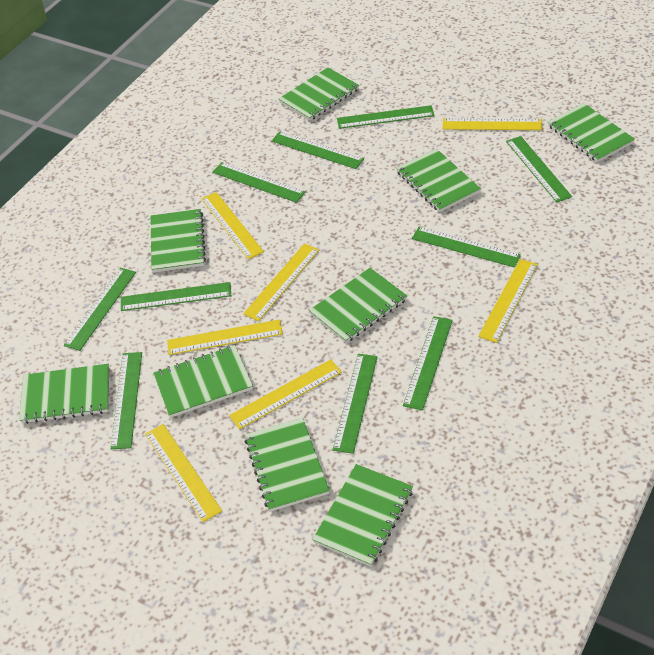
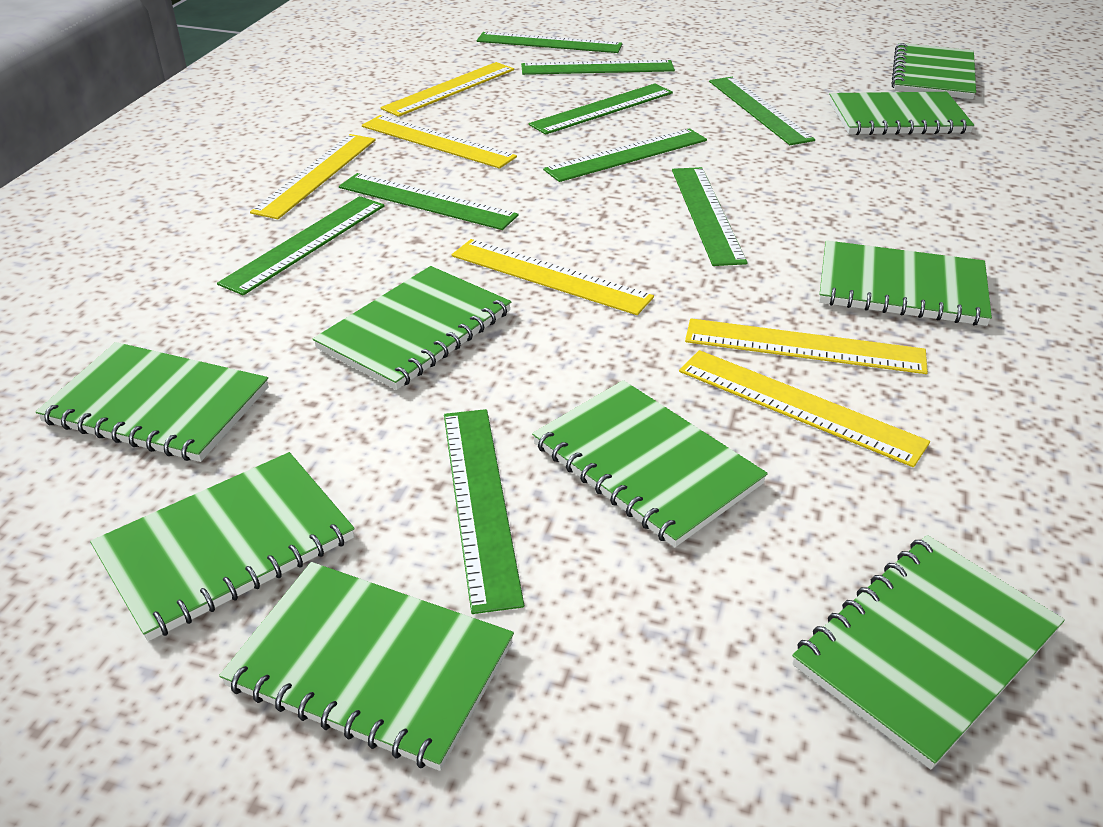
green ruler: 10 -> 9
yellow ruler: 7 -> 6

